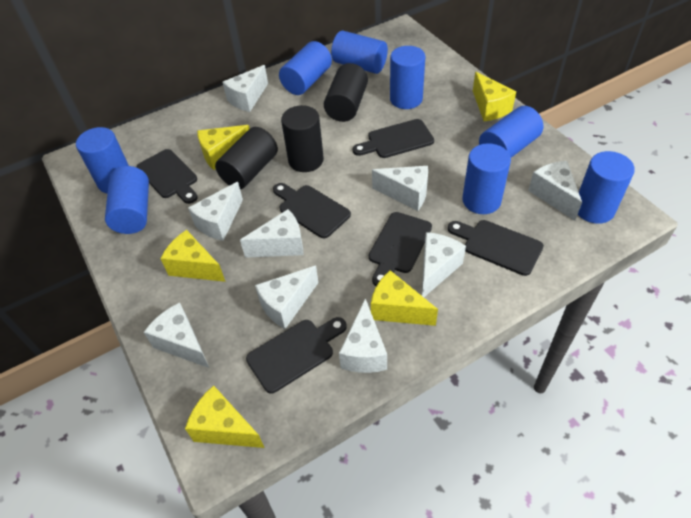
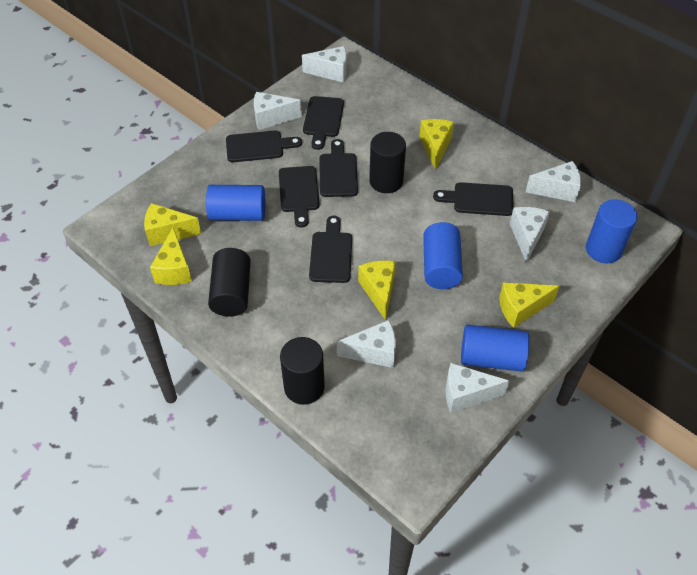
blue cylinder: 8 -> 4
white cheese: 9 -> 6

